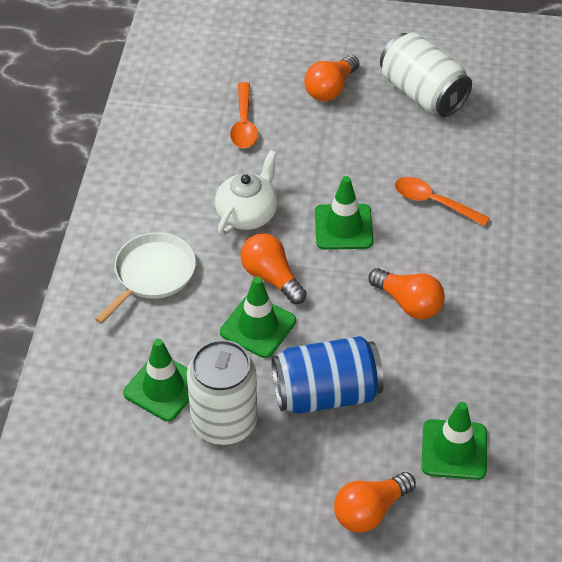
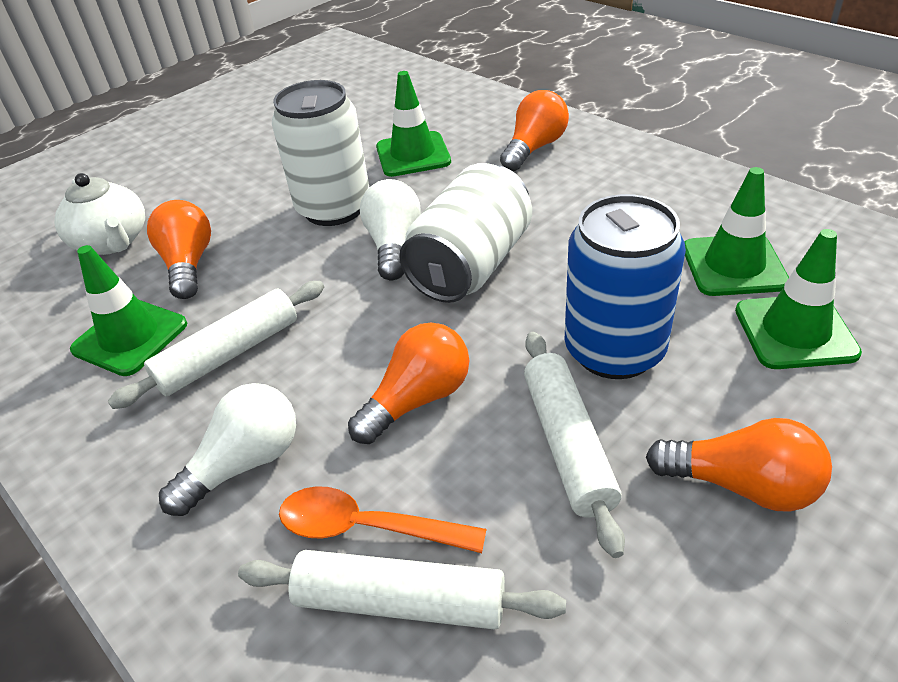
orange spoon: 2 -> 1
white light bulb: 0 -> 2
white pan: 1 -> 0
white rolling pin: 0 -> 3

